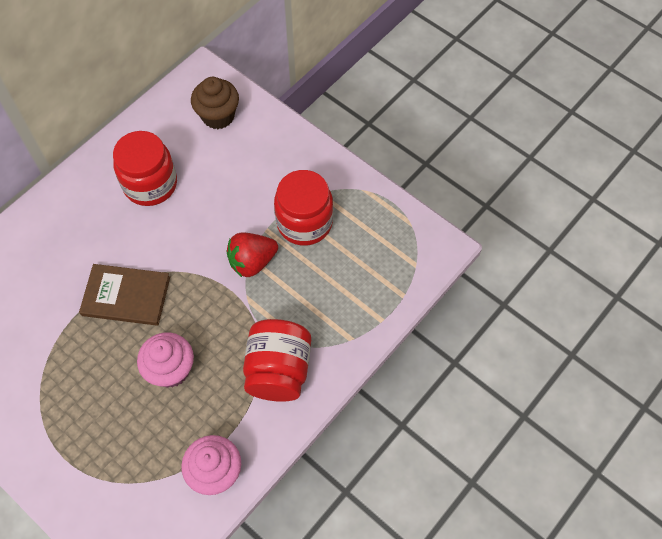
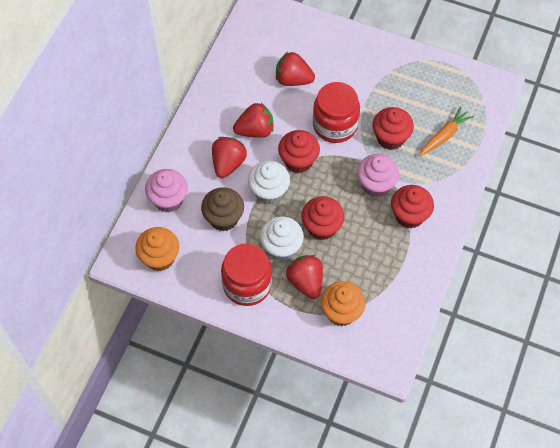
brown book: 1 -> 0
orange carrot: 0 -> 1
orange cupcake: 0 -> 2
red cupcake: 0 -> 4
red jar: 3 -> 2
red strawberry: 1 -> 4
white cupcake: 0 -> 2

